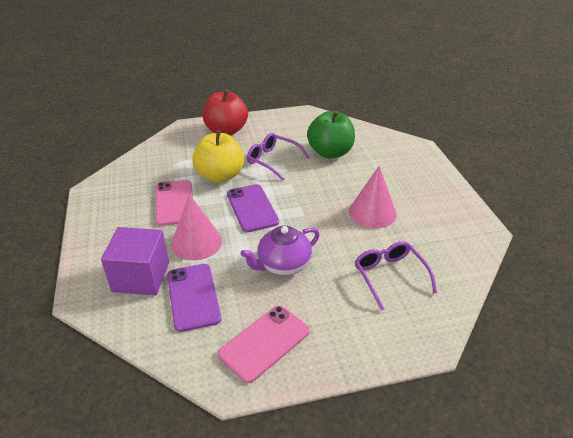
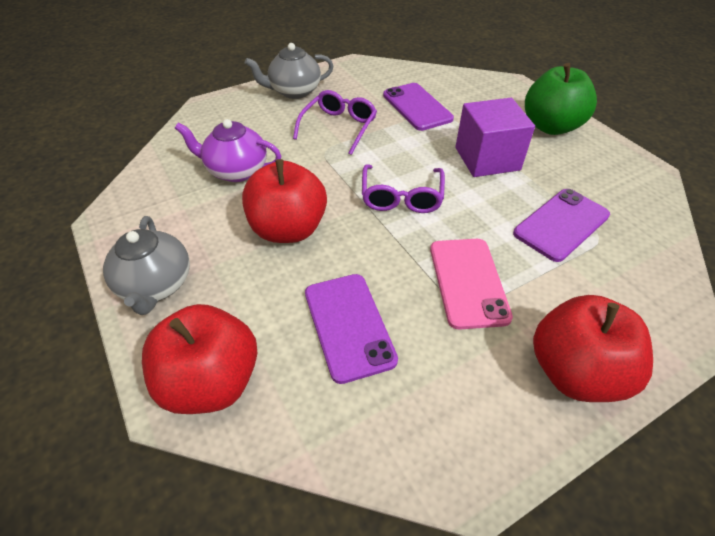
grey teapot: 0 -> 2
pink cone: 2 -> 0
pink phone: 2 -> 1
purple phone: 2 -> 3
red apple: 1 -> 3
yellow apple: 1 -> 0

